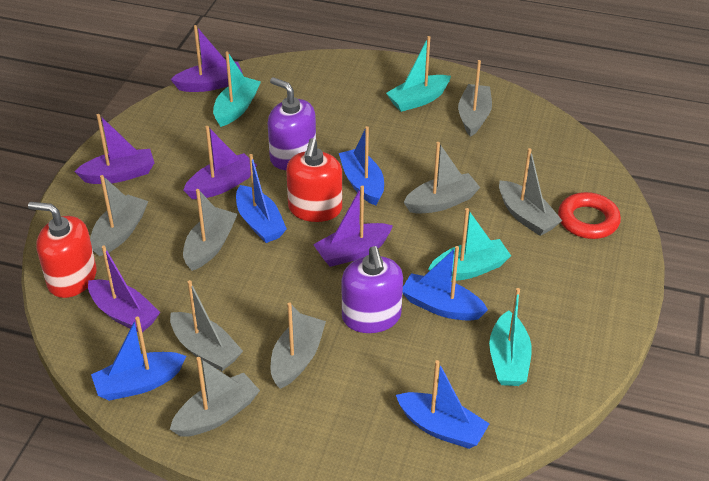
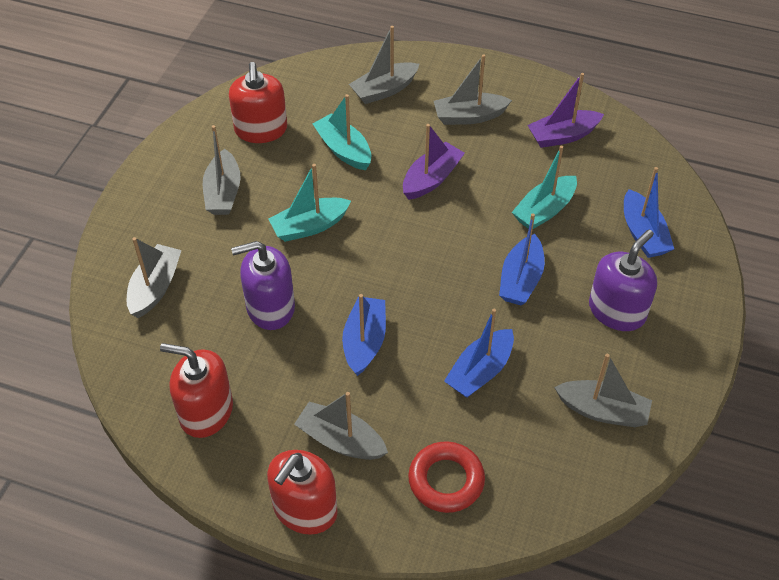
blue boat: 5 -> 4
grey boat: 8 -> 6
purple boat: 5 -> 2
red soap dispenser: 2 -> 3
turquoise boat: 4 -> 3

